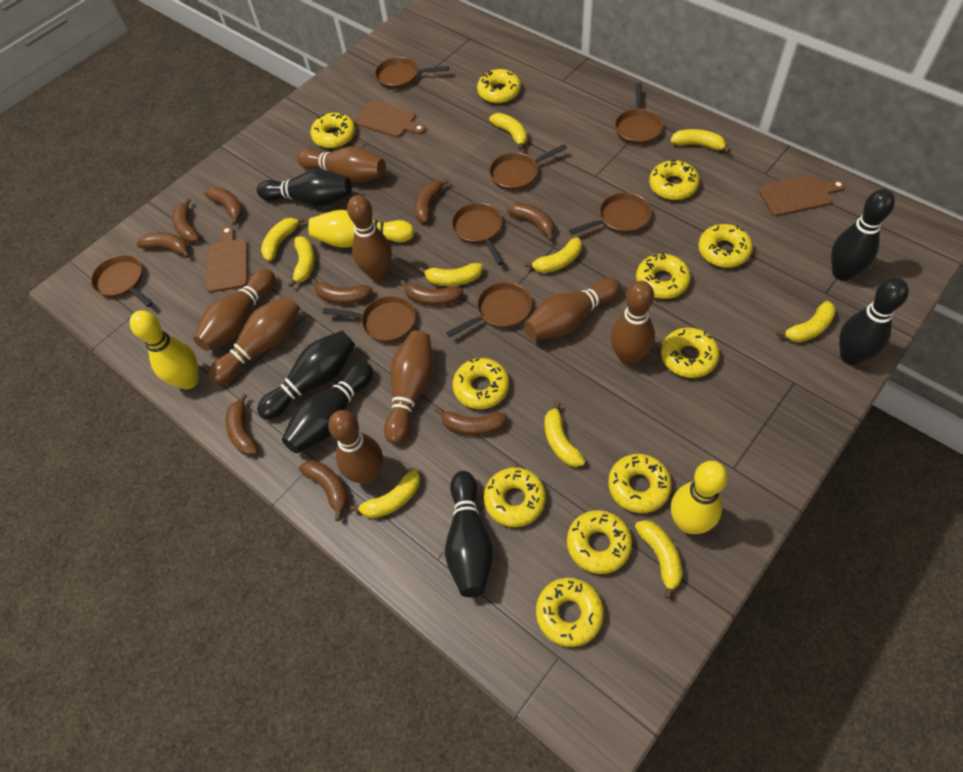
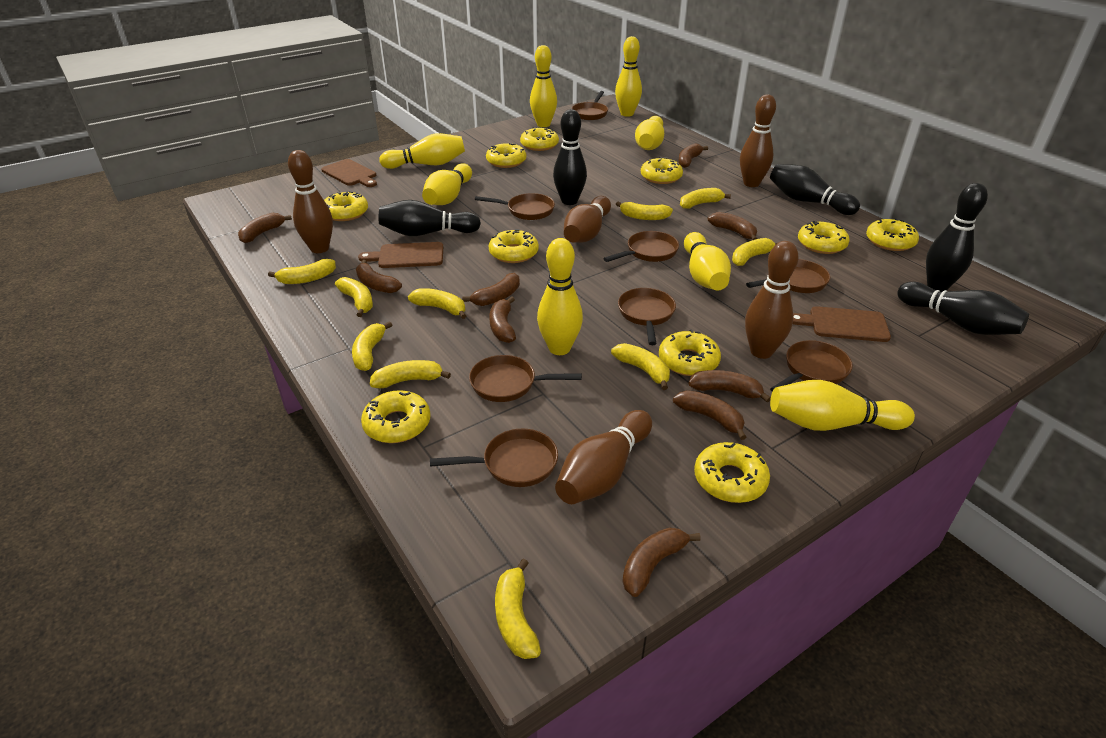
black bowling pin: 6 -> 5
brown banana: 10 -> 9
brown bowling pin: 8 -> 5
yellow bowling pin: 3 -> 8
yellow donut: 11 -> 10

